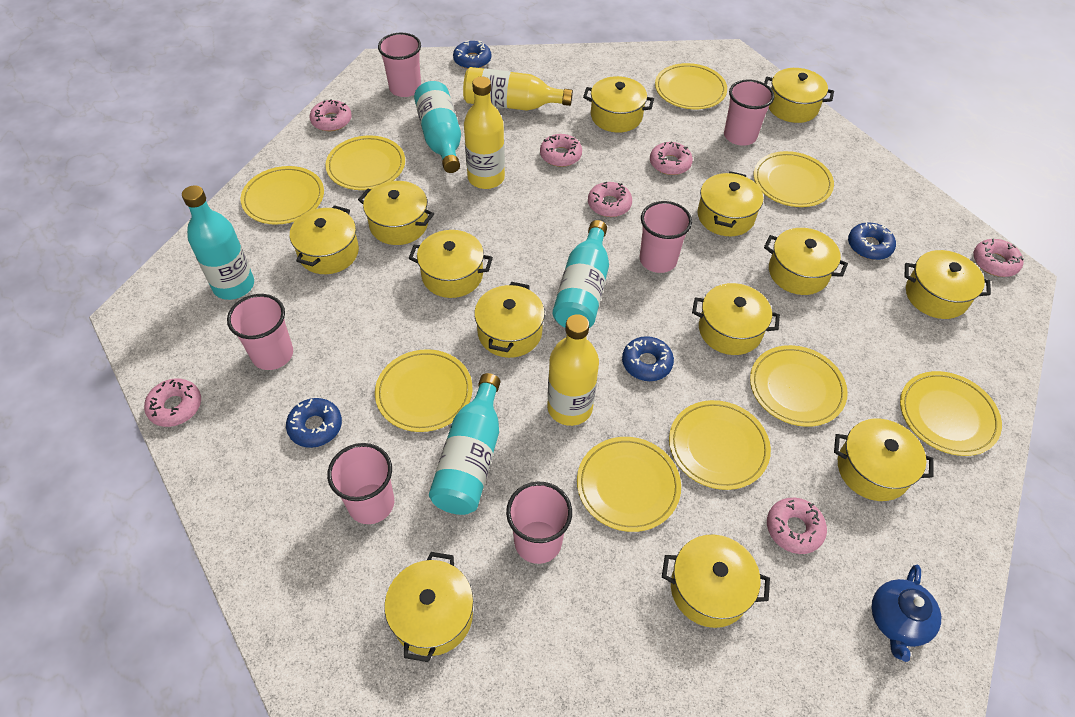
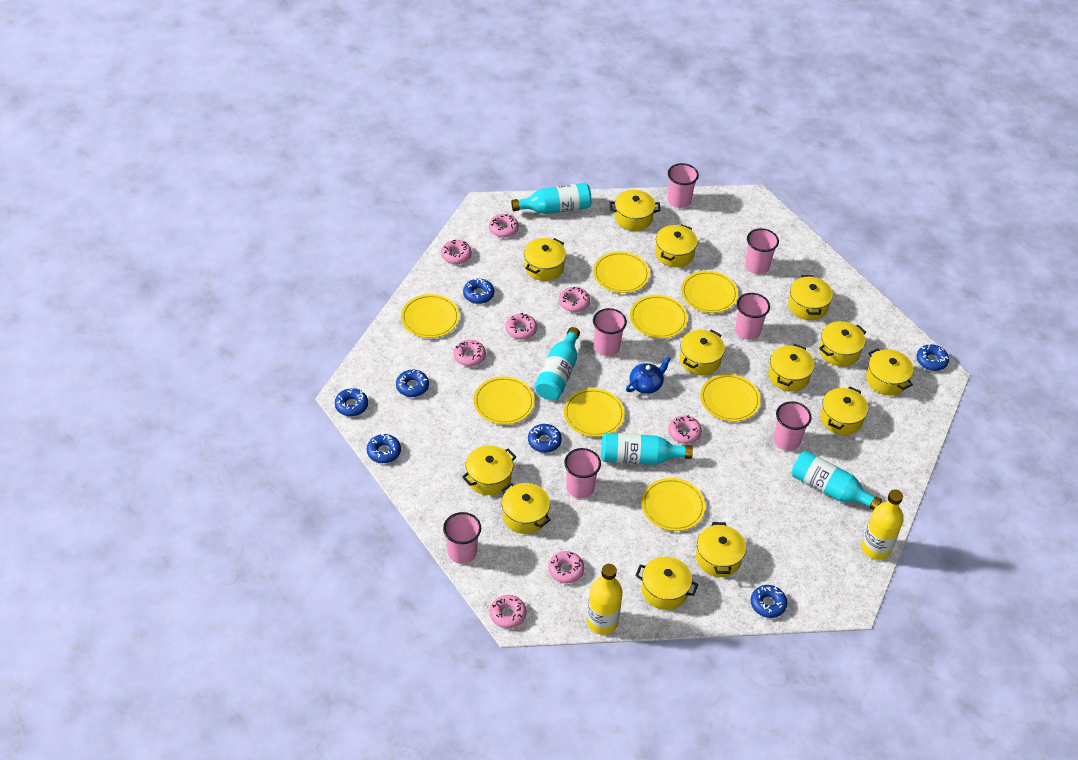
blue donut: 4 -> 7
pink cup: 6 -> 7
pink donut: 7 -> 8
yellow bottle: 3 -> 2
yellow plate: 9 -> 8

